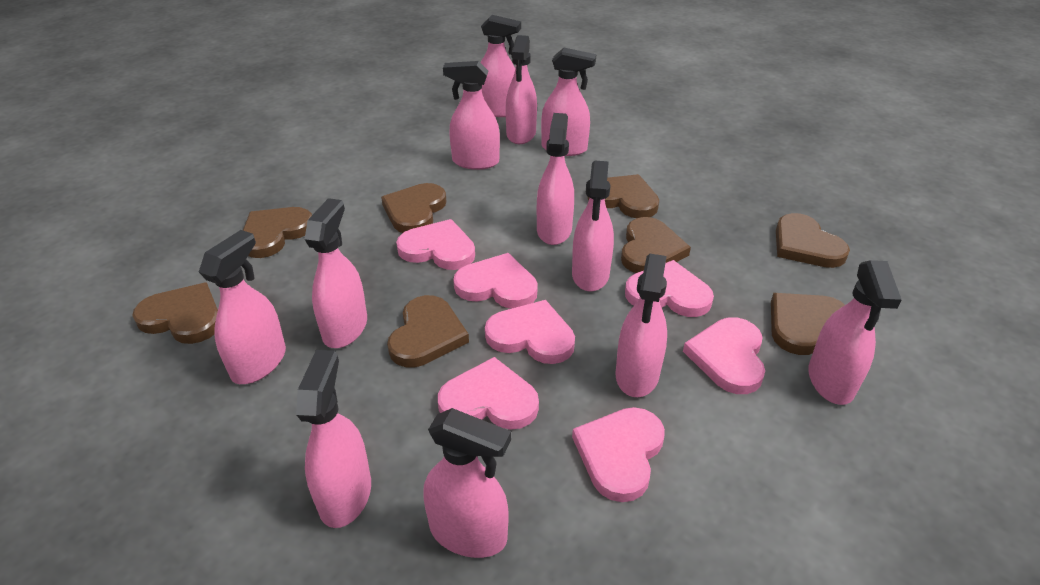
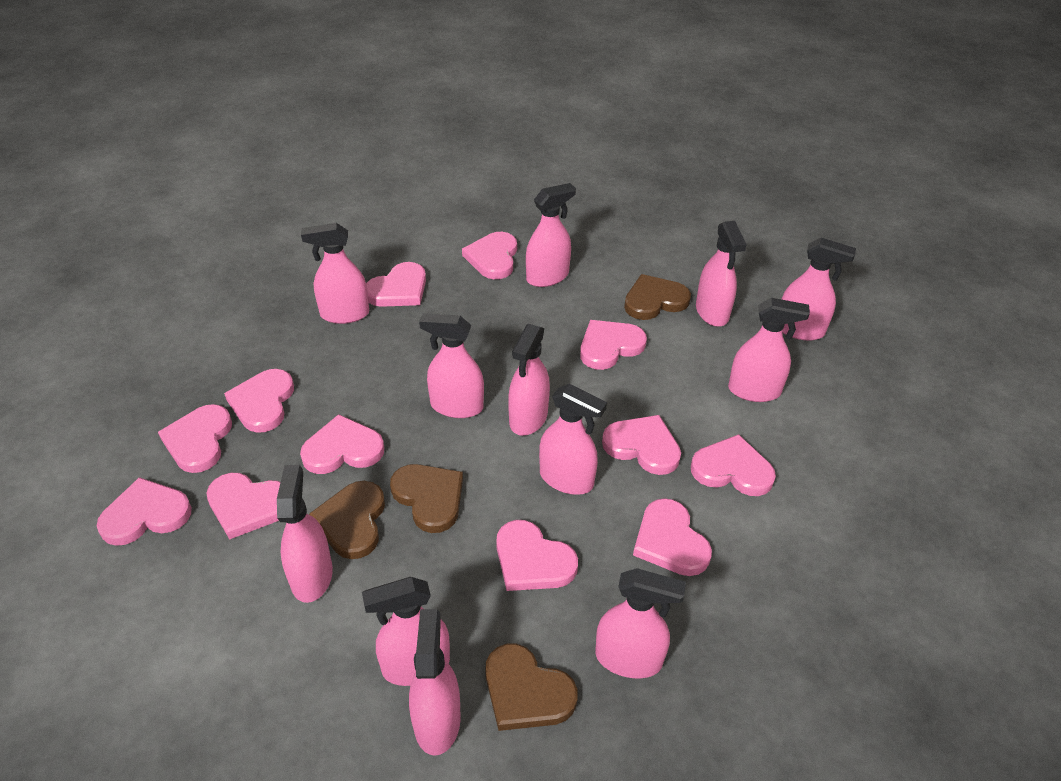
brown heart: 8 -> 4
pink heart: 7 -> 12

